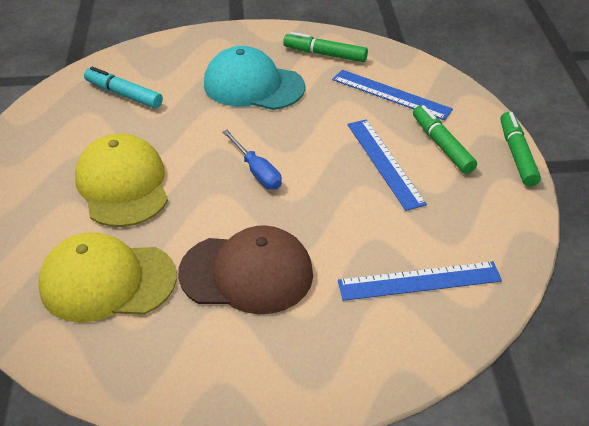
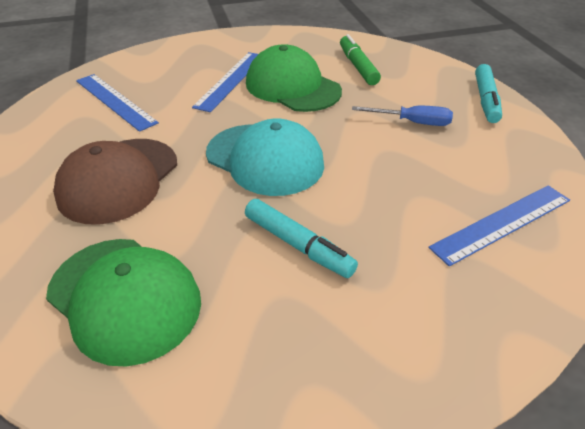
green cap: 0 -> 2
green marker: 3 -> 1
turquoise marker: 1 -> 2
yellow cap: 2 -> 0

